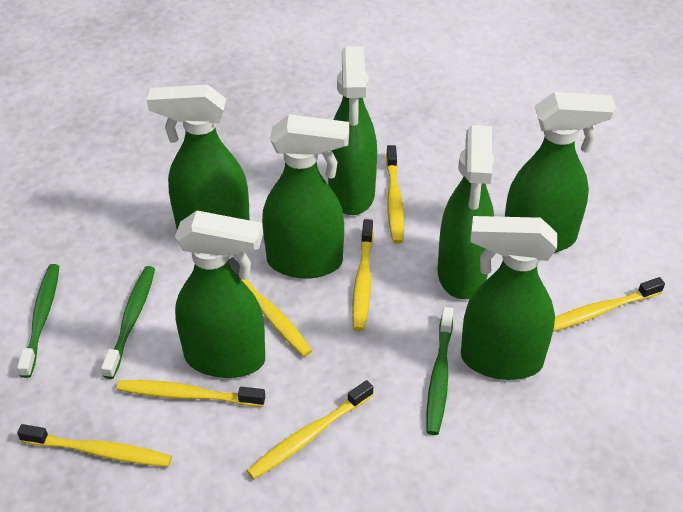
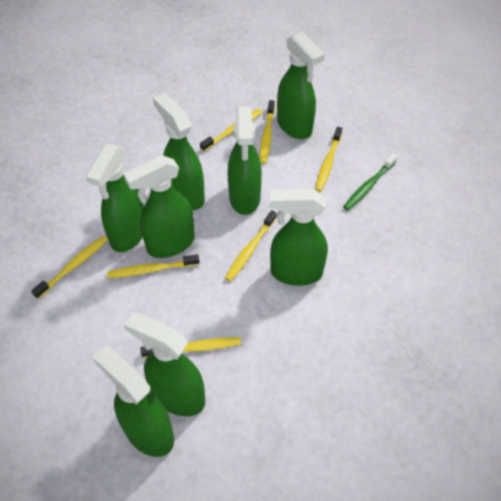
green spray bottle: 7 -> 8
green toothbrush: 3 -> 1

